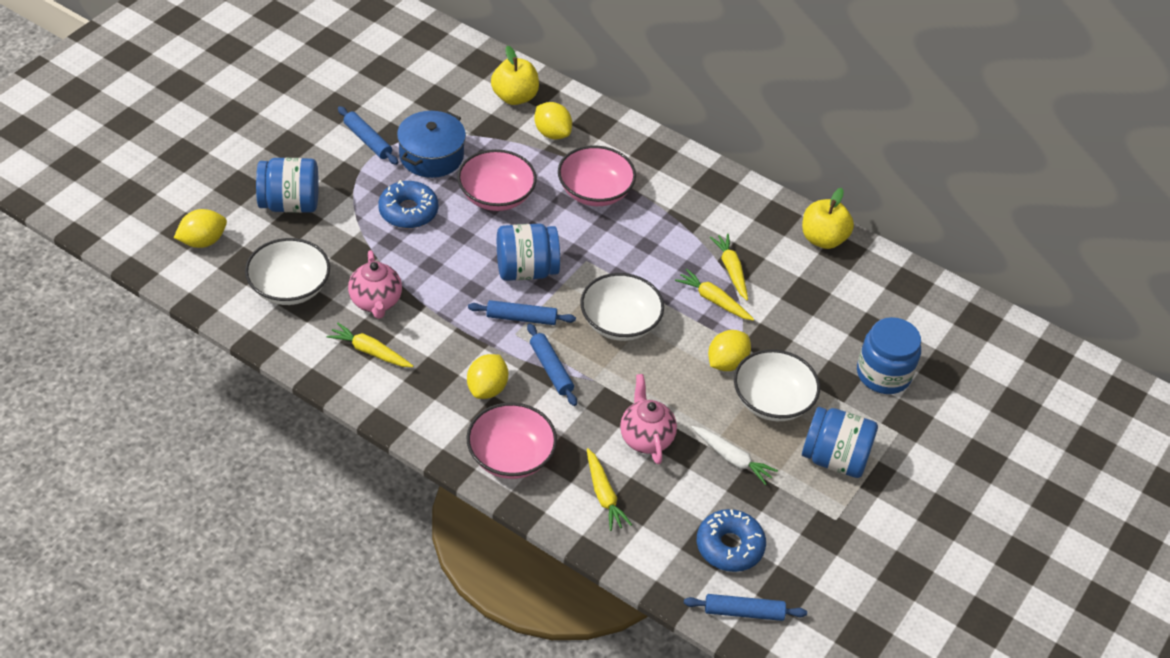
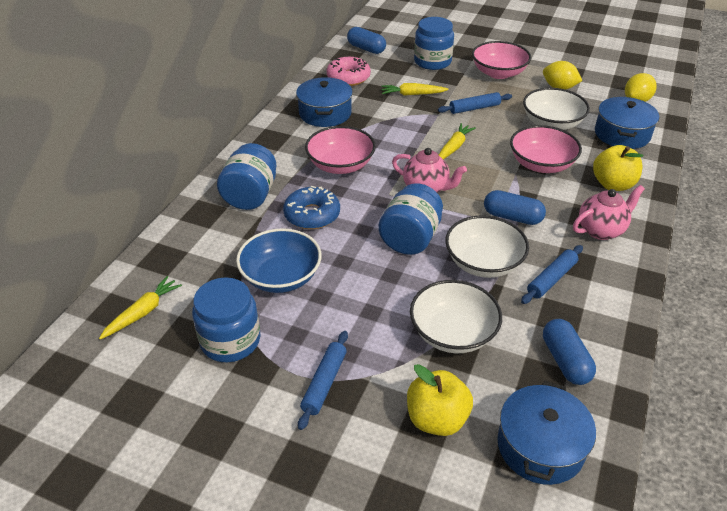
blue bowl: 0 -> 1
blue capsule: 0 -> 3
blue donut: 2 -> 1
blue pot: 1 -> 3
blue rolling pin: 4 -> 3
pink donut: 0 -> 1
white carrot: 1 -> 0
yellow carrot: 4 -> 3
yellow lemon: 4 -> 2

